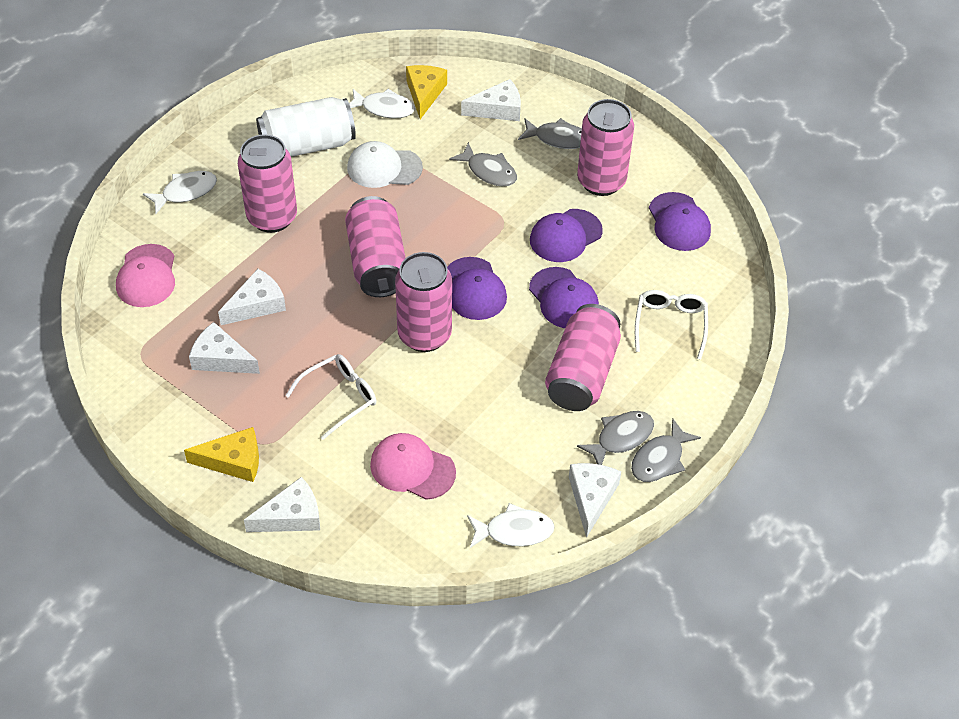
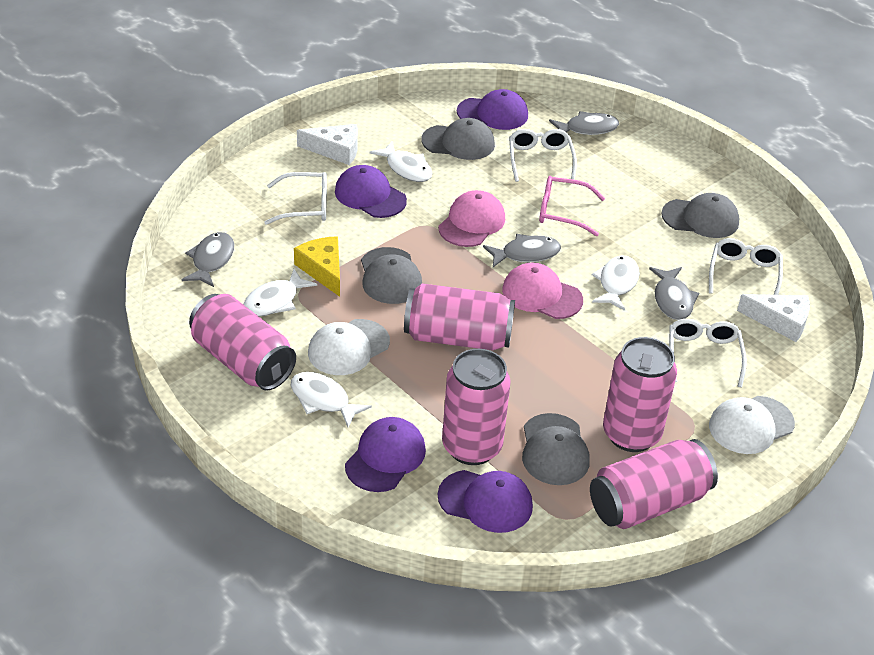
grey cap: 0 -> 4
pink glasses: 0 -> 1
white can: 1 -> 0
white cap: 1 -> 2
white cheese: 5 -> 2
white fish: 3 -> 4
white glasses: 2 -> 4
yellow cheese: 2 -> 1

